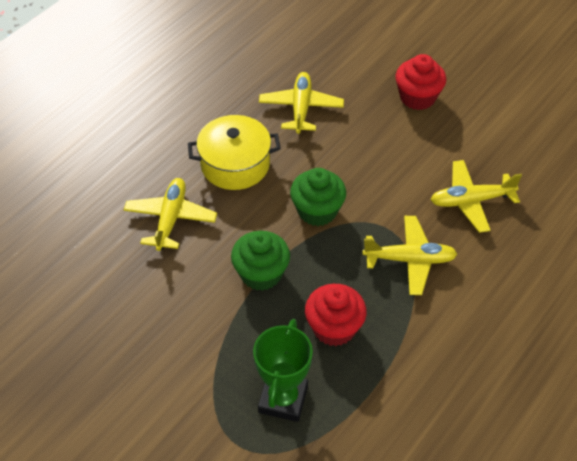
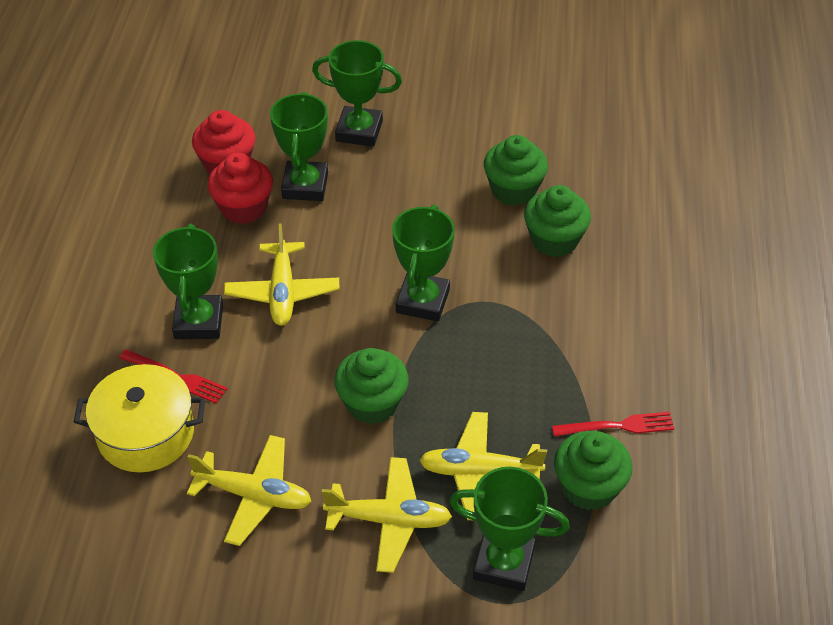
green cupcake: 2 -> 4
green trophy: 1 -> 5
red fork: 0 -> 2

